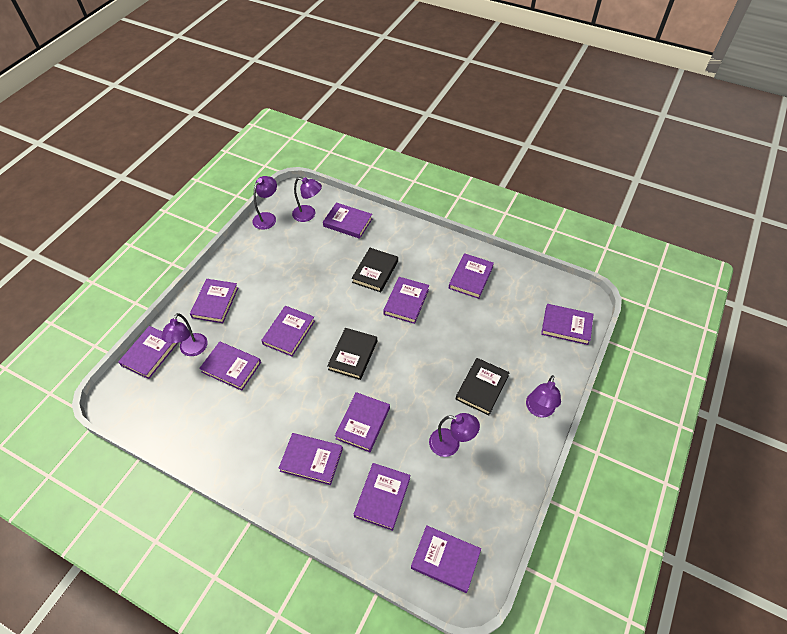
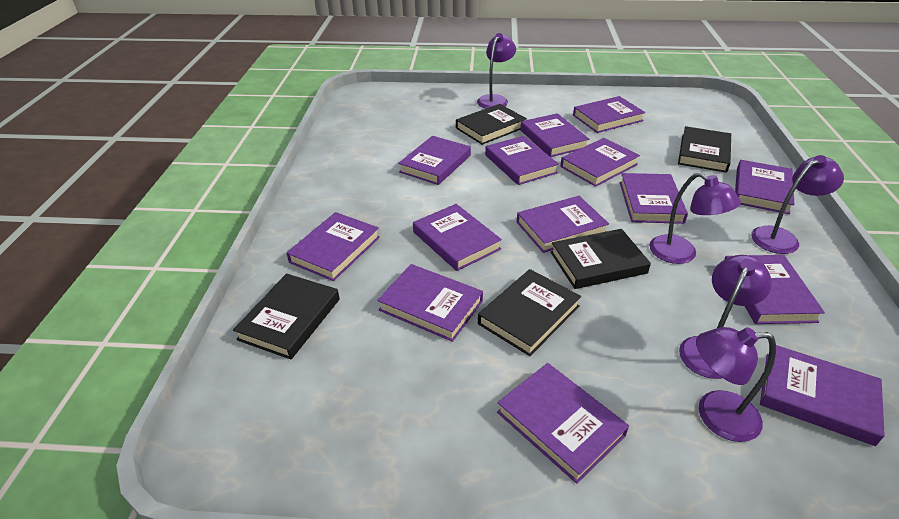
black book: 3 -> 5
purple book: 12 -> 14

